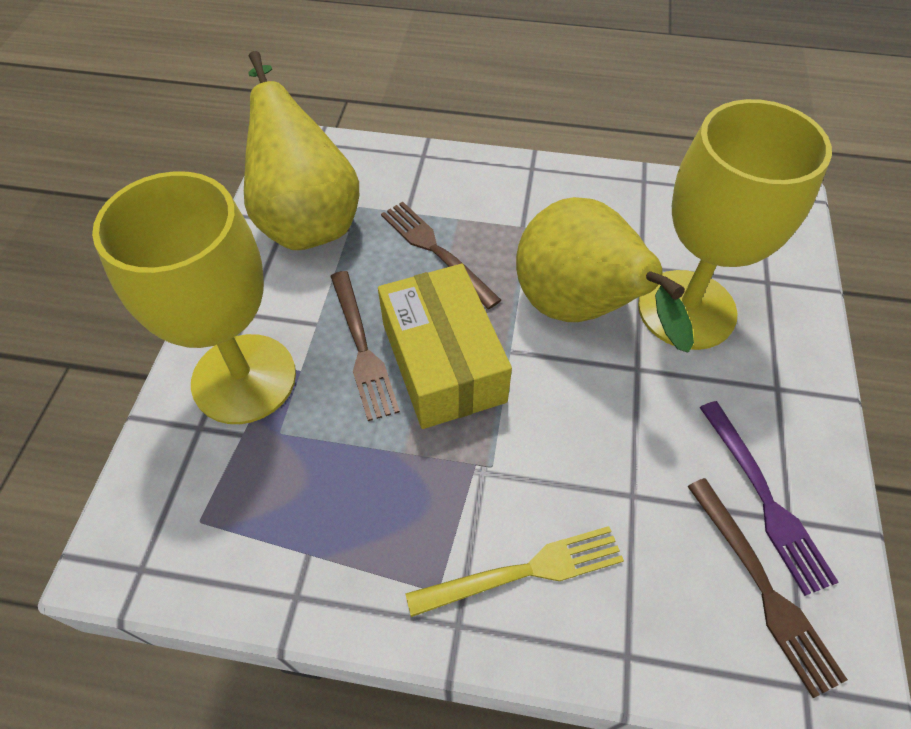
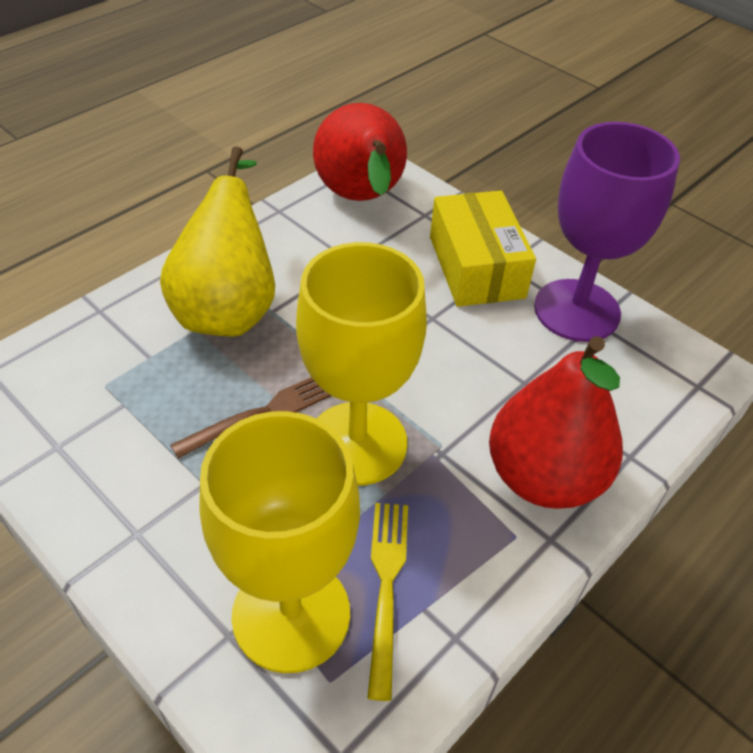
brown fork: 3 -> 1
purple fork: 1 -> 0
purple goblet: 0 -> 1
red pear: 0 -> 2
yellow pear: 2 -> 1

